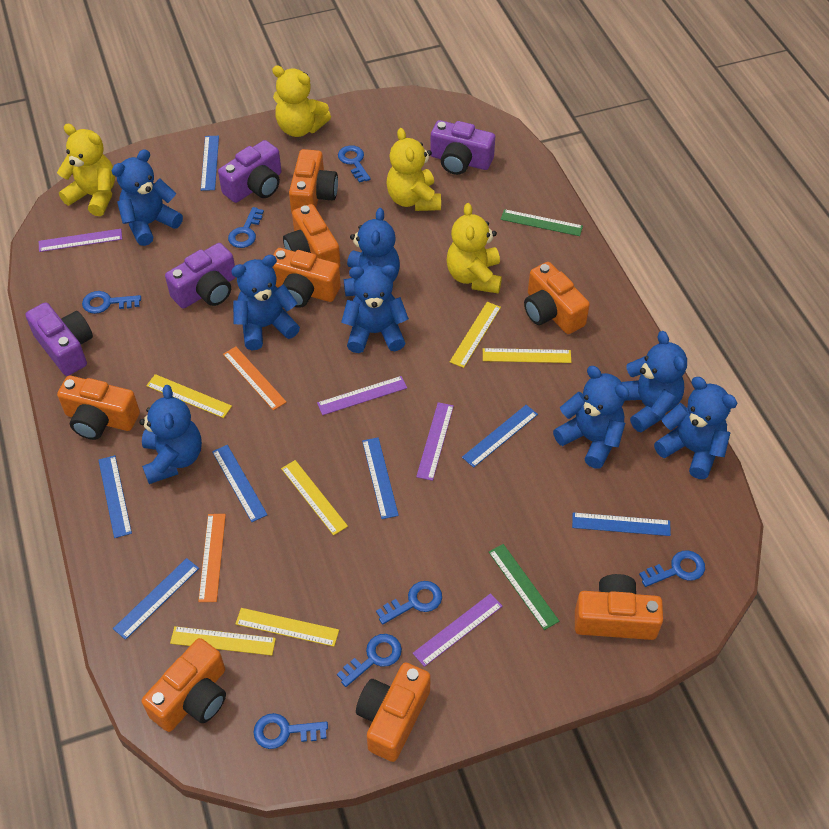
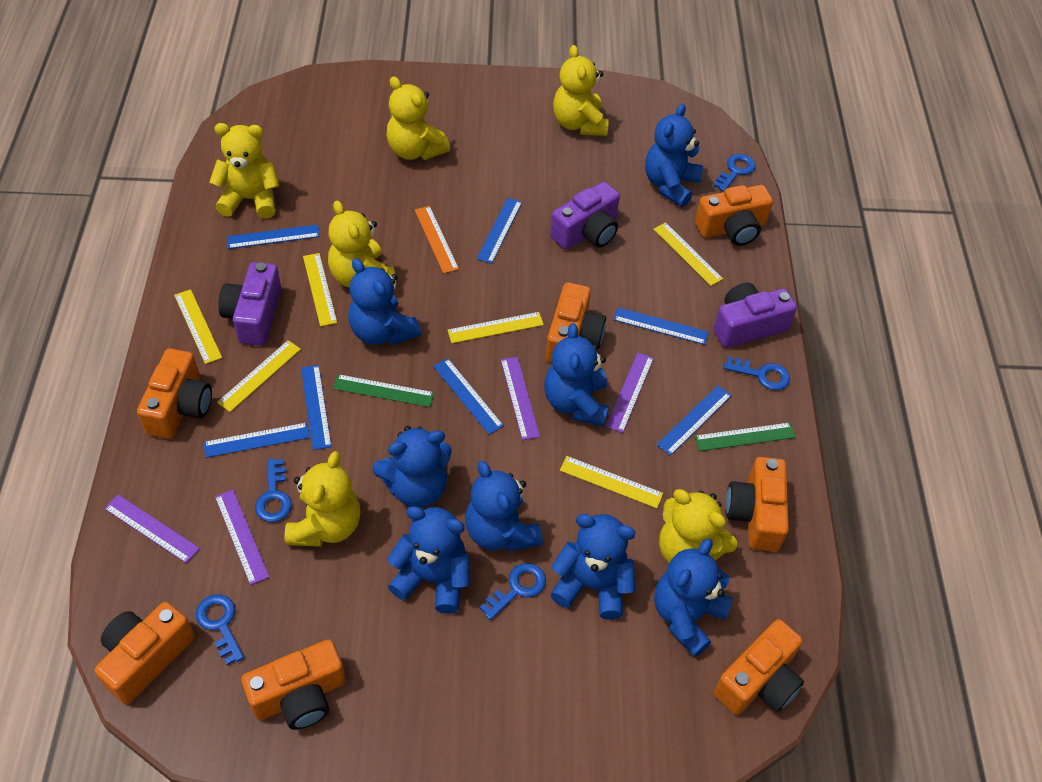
blue key: 7 -> 5
orange camera: 8 -> 7
orange ruler: 2 -> 1
purple camera: 4 -> 3
yellow teddy bear: 4 -> 6

